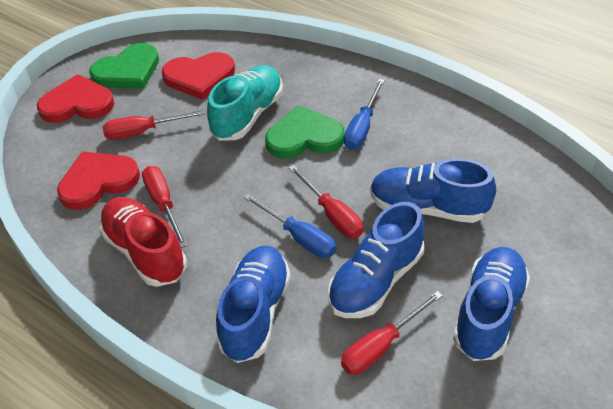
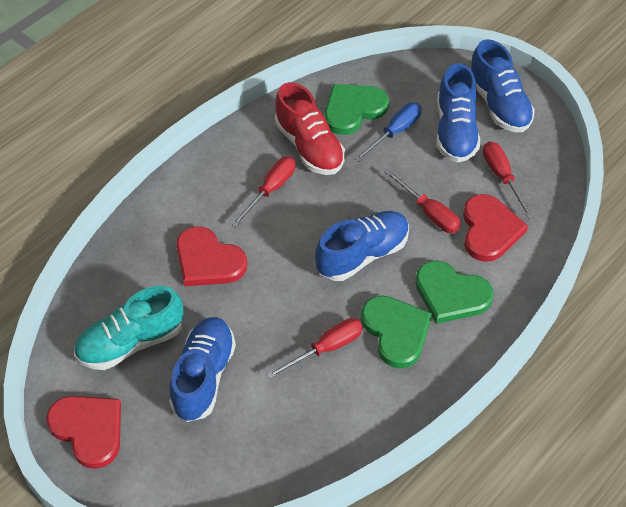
blue screwdriver: 2 -> 1
green heart: 2 -> 3

